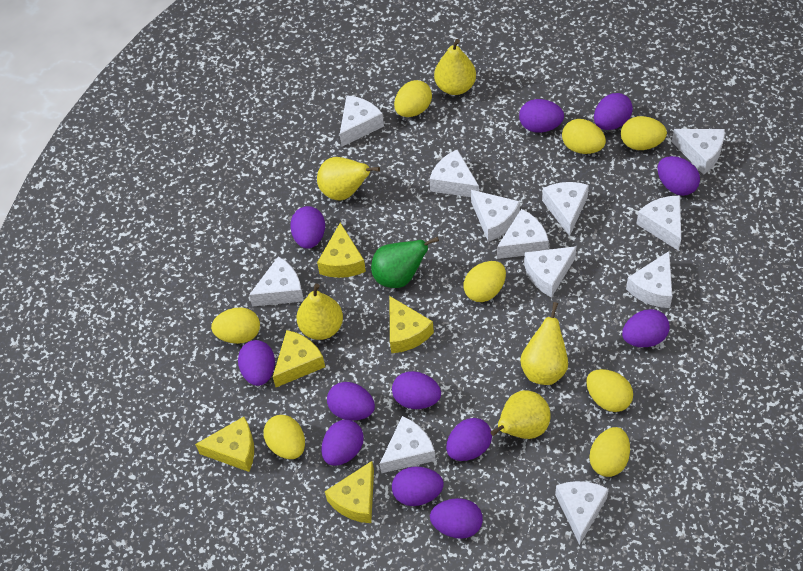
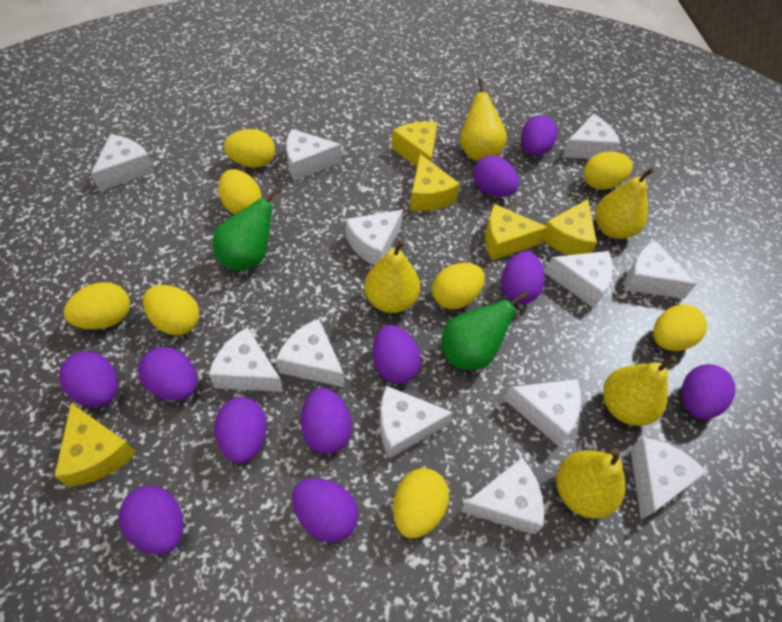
green pear: 1 -> 2
purple egg: 12 -> 11

